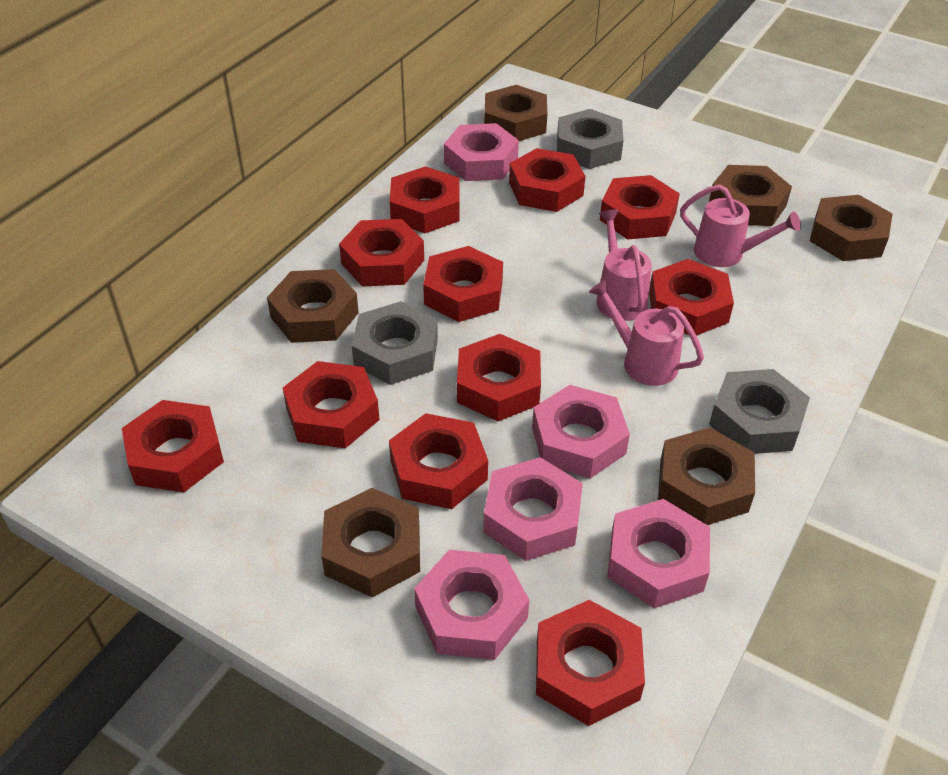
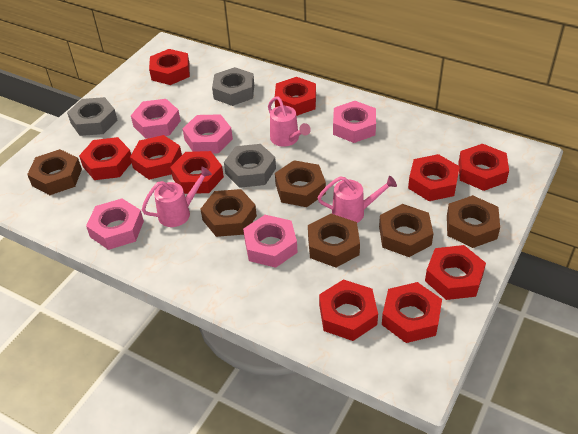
red nut: 11 -> 10

